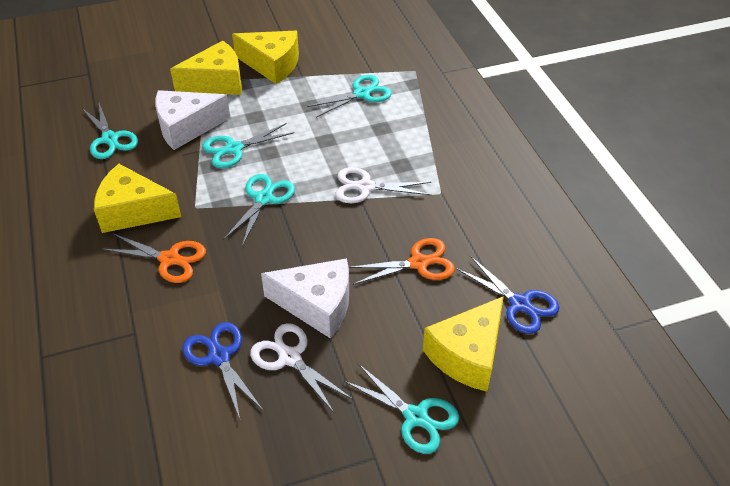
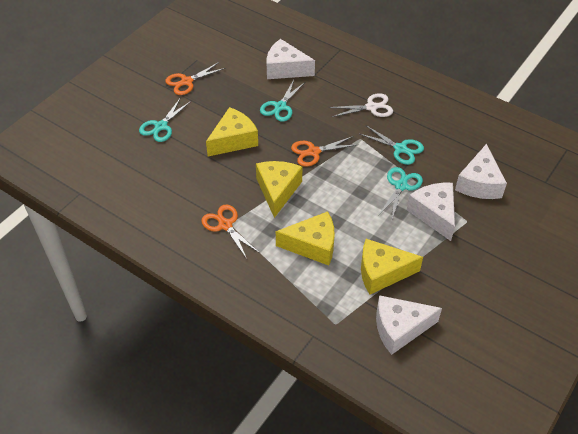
blue scissors: 2 -> 0
orange scissors: 2 -> 3
turquoise scissors: 5 -> 4
white cheese: 2 -> 4
white scissors: 2 -> 1

